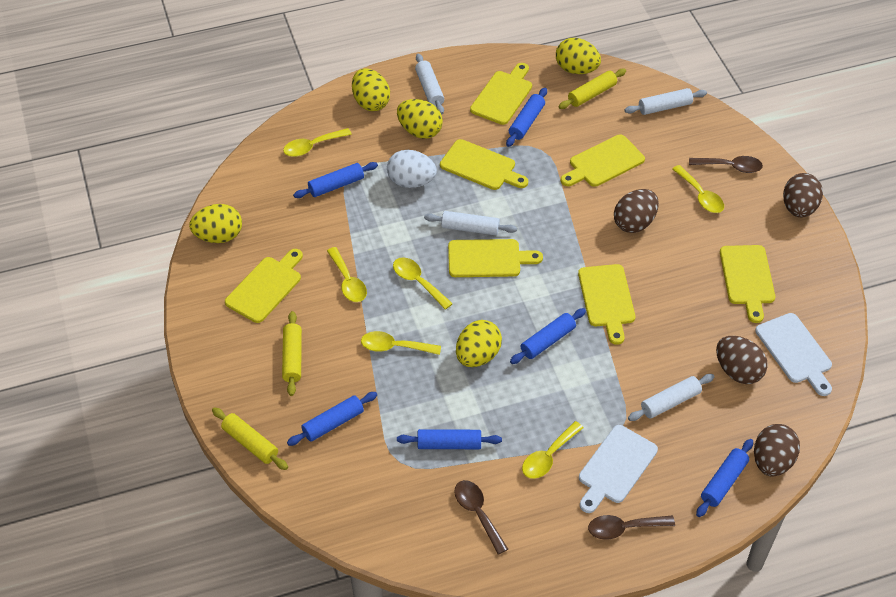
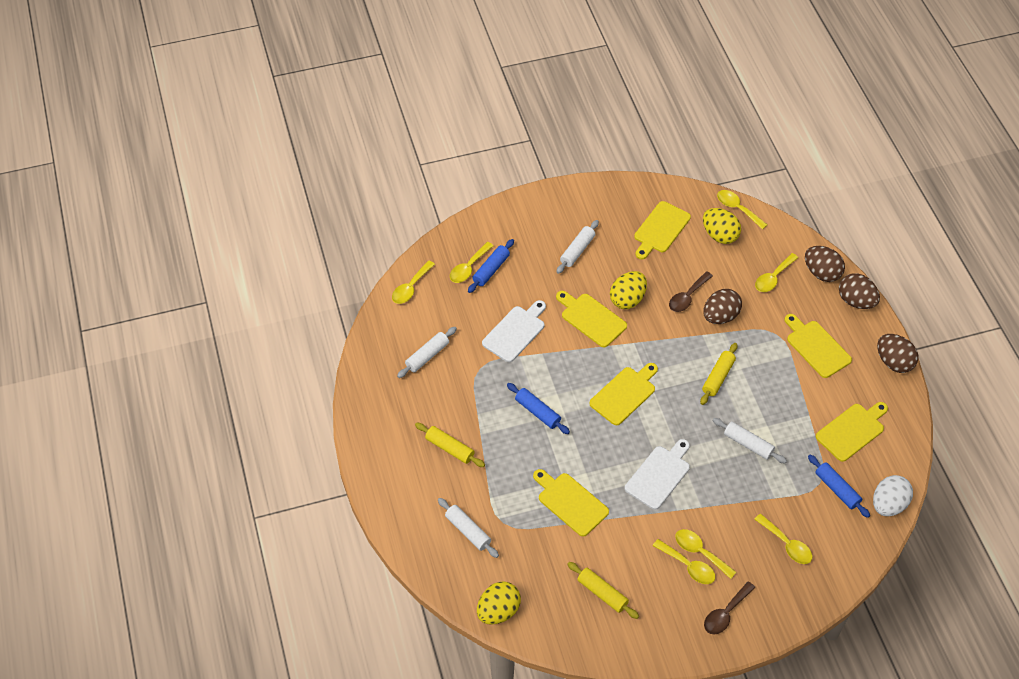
blue rolling pin: 6 -> 3
brown spoon: 3 -> 2
yellow cutting board: 7 -> 6
yellow egg: 5 -> 3
yellow spoon: 6 -> 7

